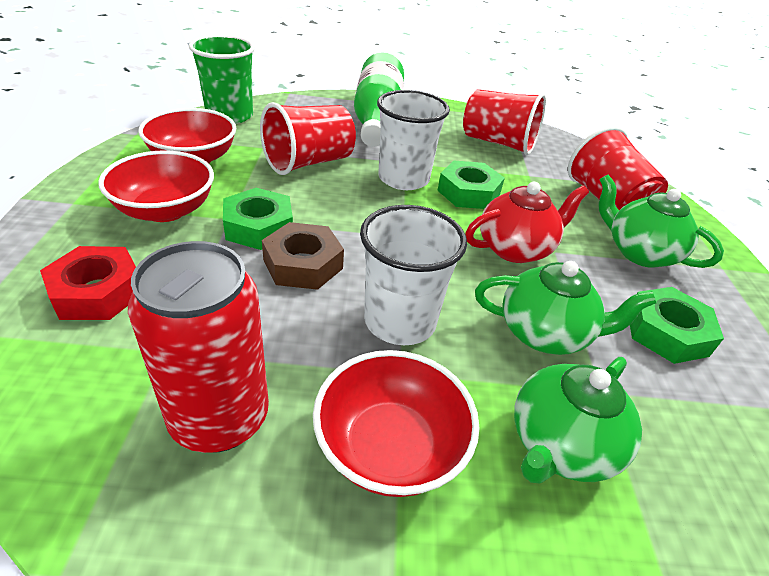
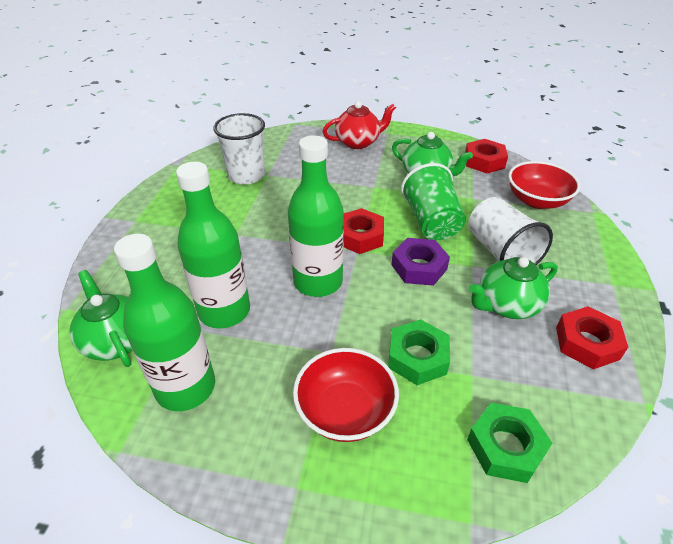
brown nut: 1 -> 0
green bottle: 1 -> 3
green nut: 3 -> 2
purple nut: 0 -> 1
red bowl: 3 -> 2
red can: 1 -> 0
red cup: 3 -> 0
red nut: 1 -> 3

